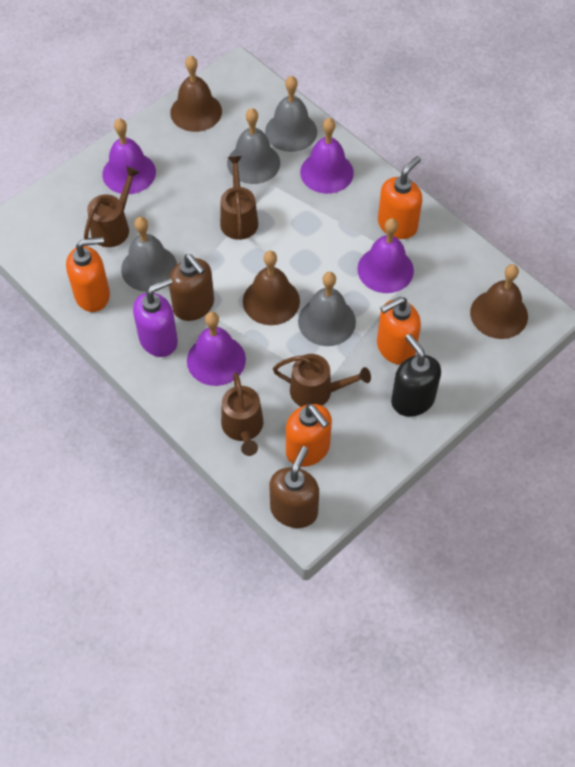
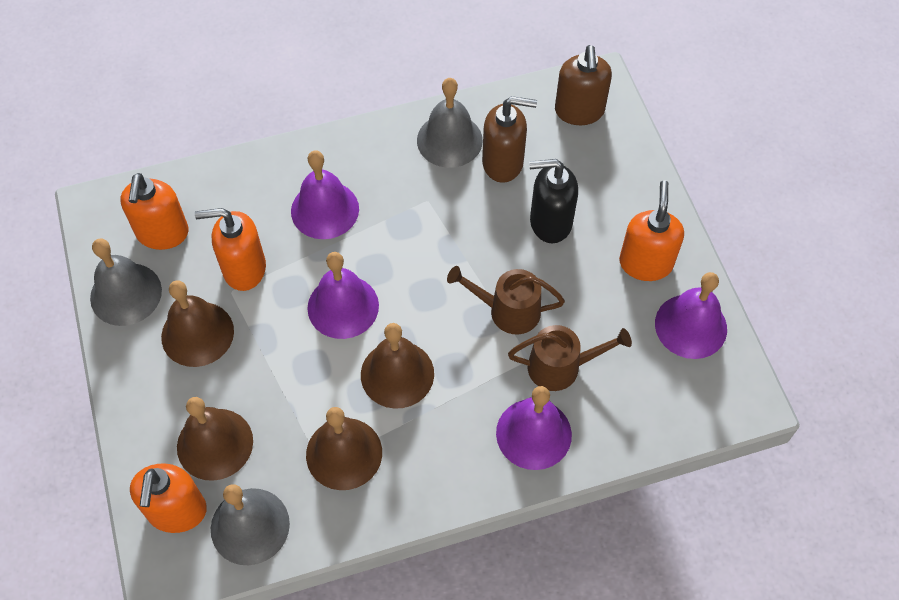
brown bell: 3 -> 4
brown watering can: 4 -> 2
grey bell: 4 -> 3
purple soap dispenser: 1 -> 0

